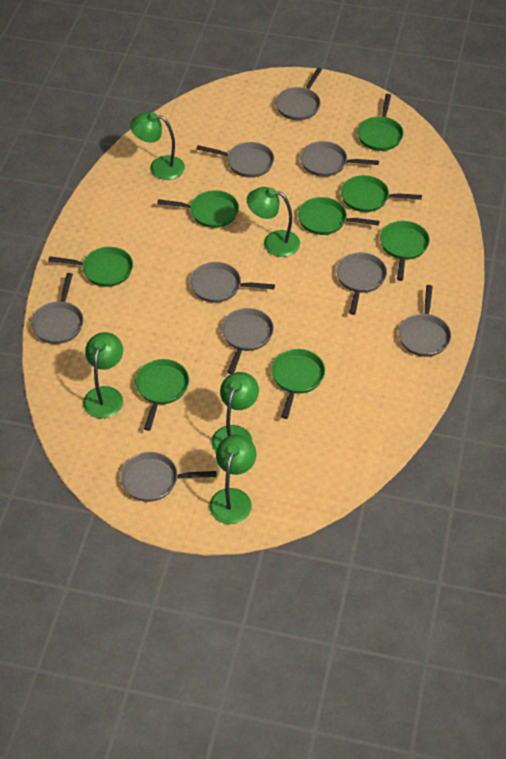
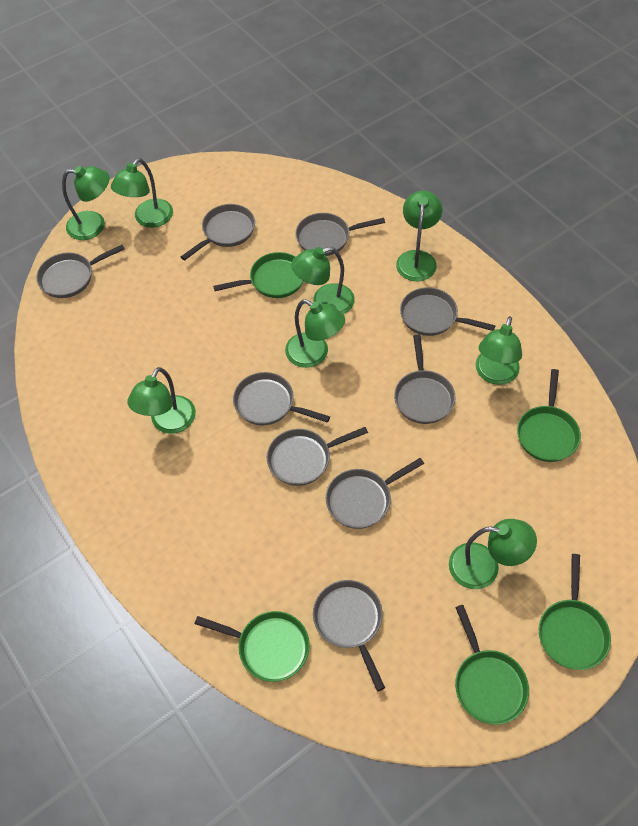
green lamp: 5 -> 8
green pan: 8 -> 5

